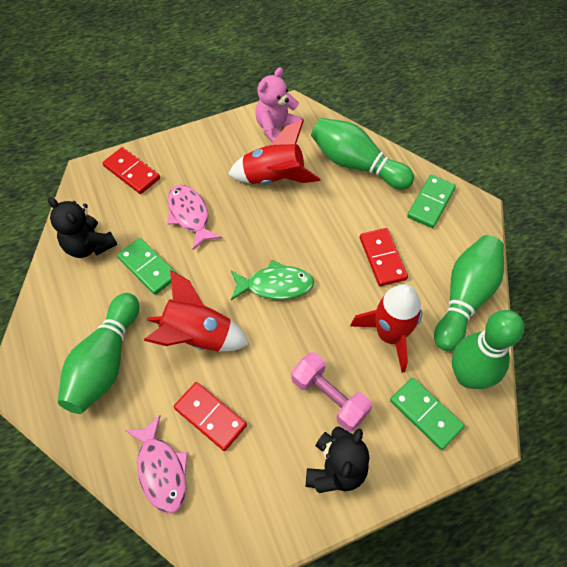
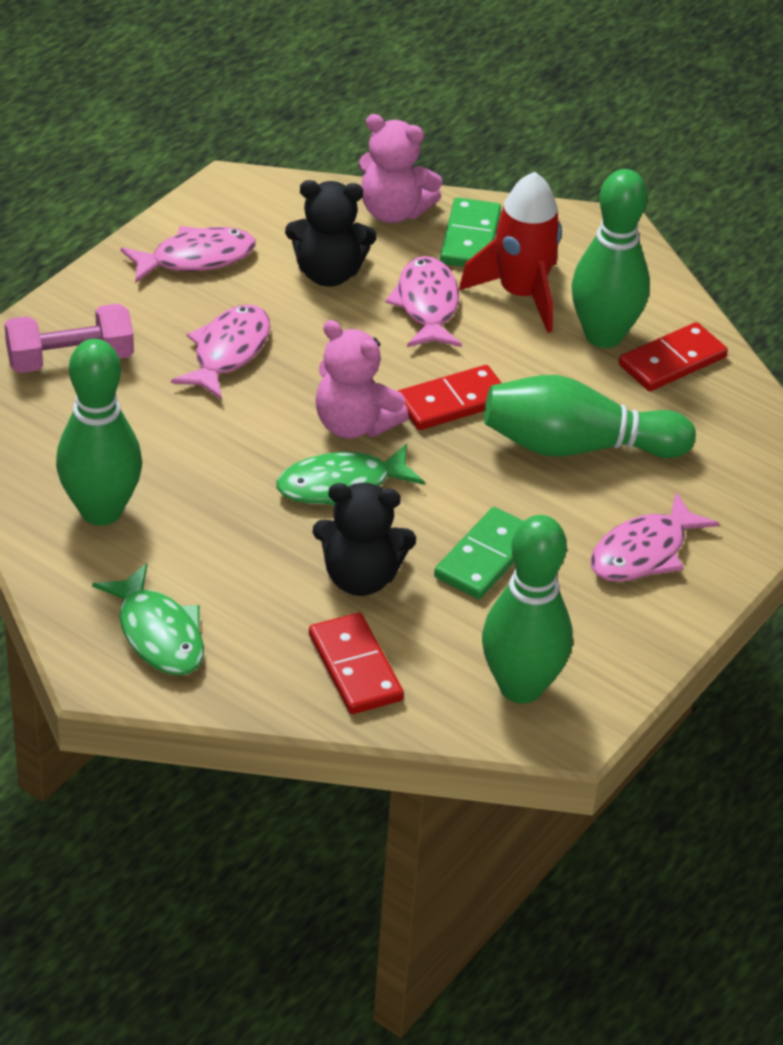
green domino: 3 -> 2
green fish: 1 -> 2
pink fish: 2 -> 4
pink teddy bear: 1 -> 2
red rocket: 3 -> 1

